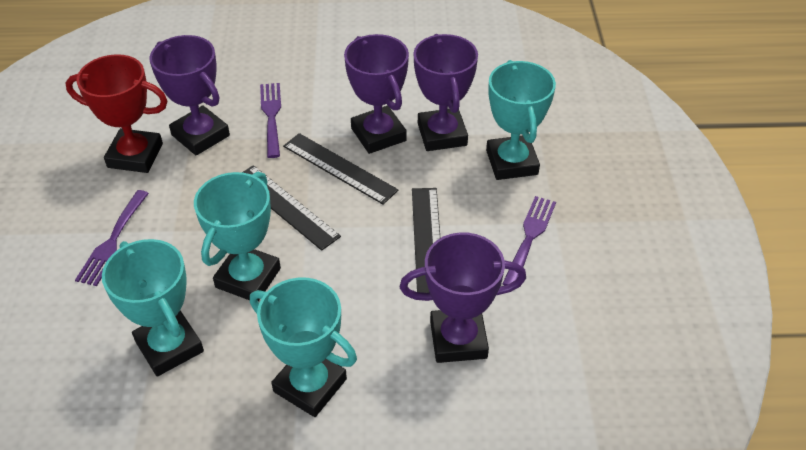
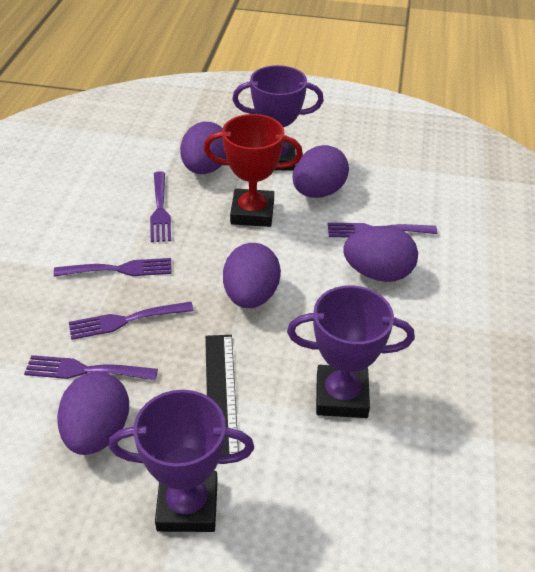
black ruler: 3 -> 1
purple egg: 0 -> 5
purple fork: 3 -> 5
purple trophy: 4 -> 3
turquoise trophy: 4 -> 0

